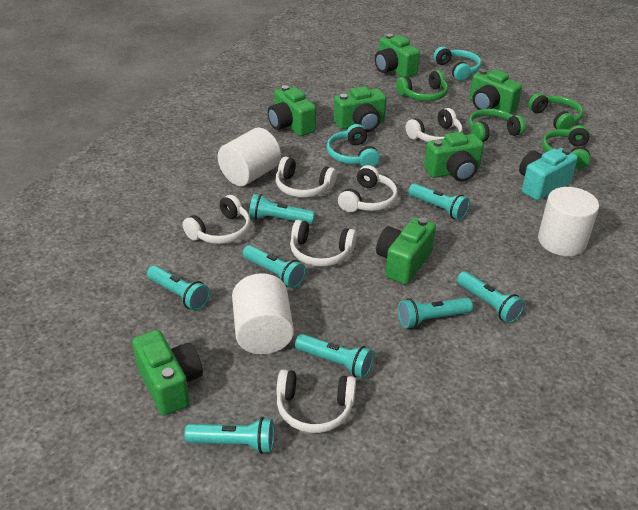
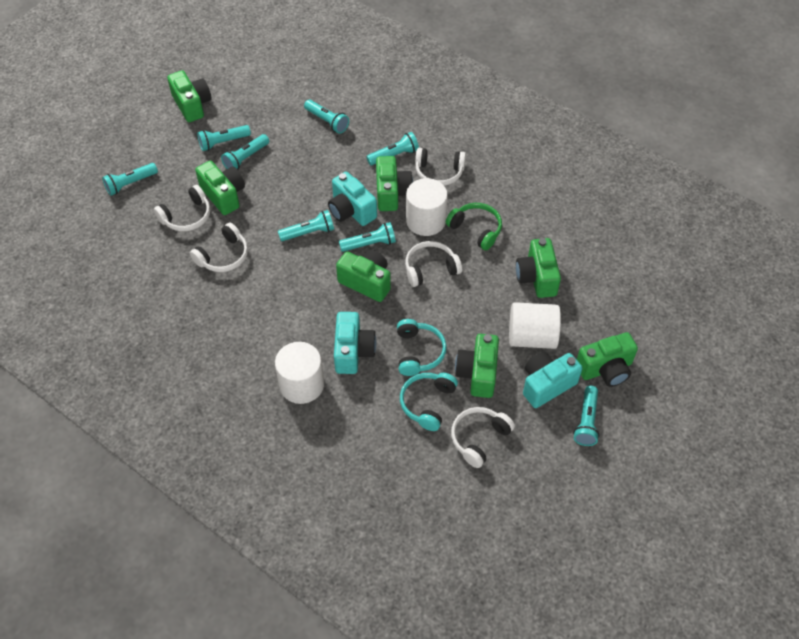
green headphones: 4 -> 1
turquoise camera: 1 -> 3
white headphones: 6 -> 5

